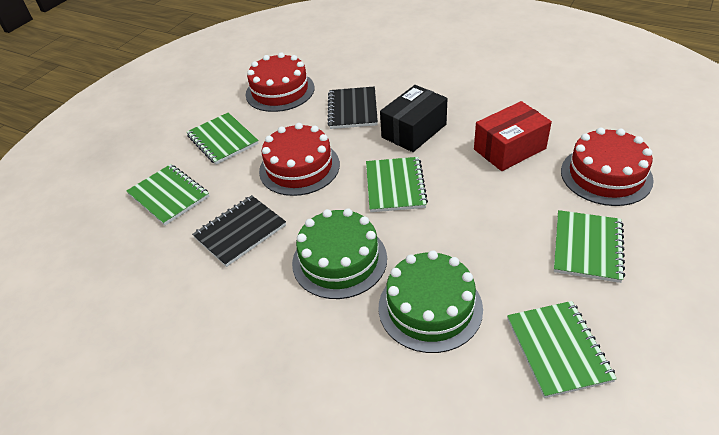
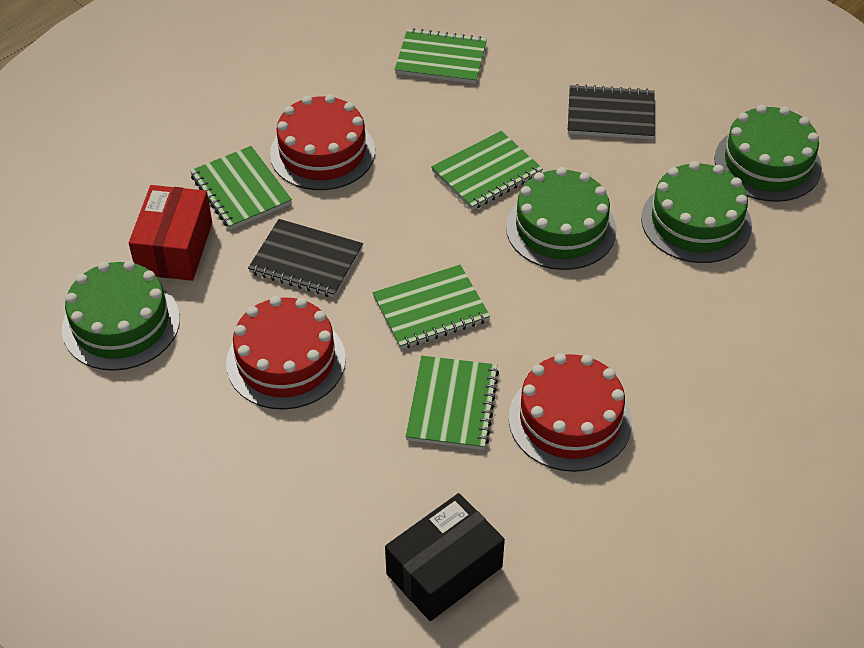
green cake: 2 -> 4

